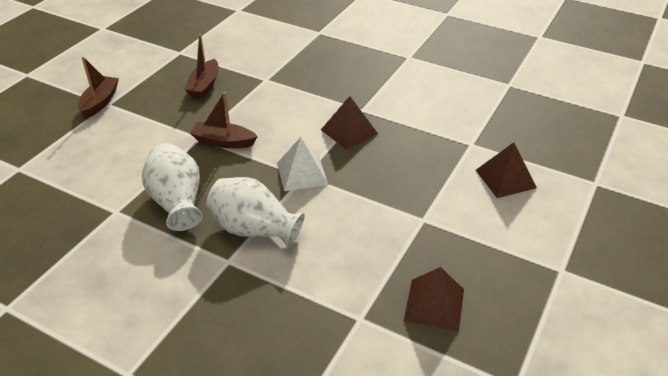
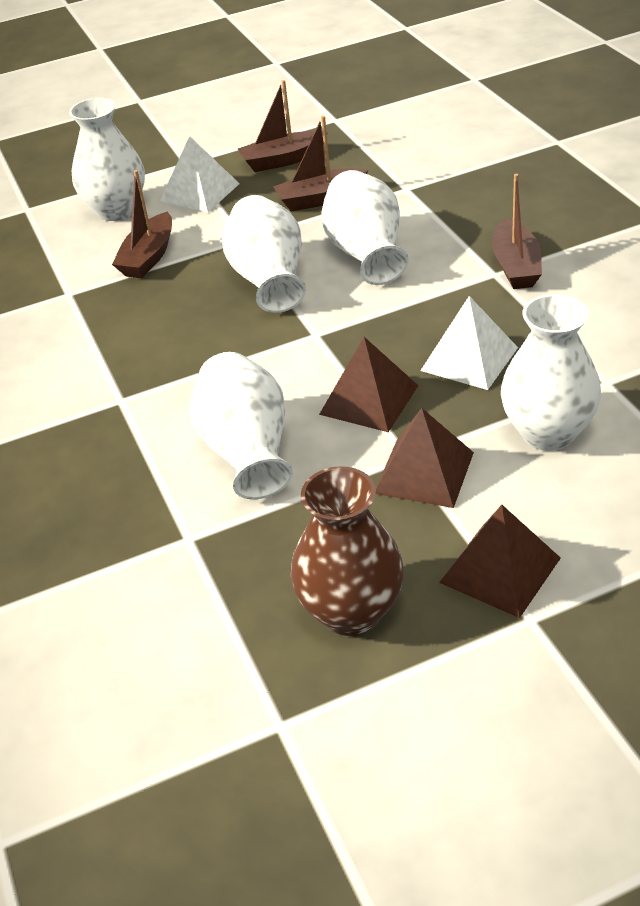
brown boat: 3 -> 4
brown vase: 0 -> 1
white pyramid: 1 -> 2
white vase: 2 -> 5

